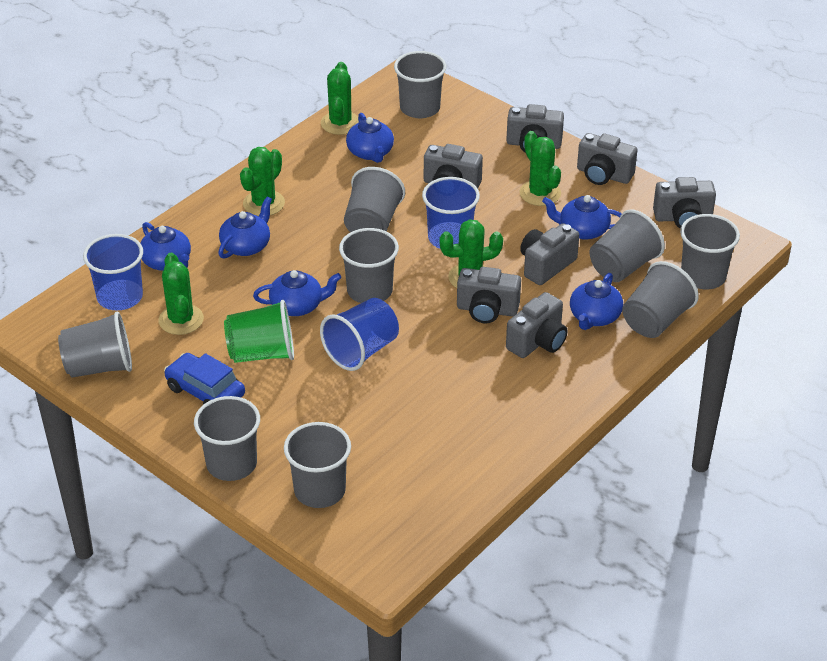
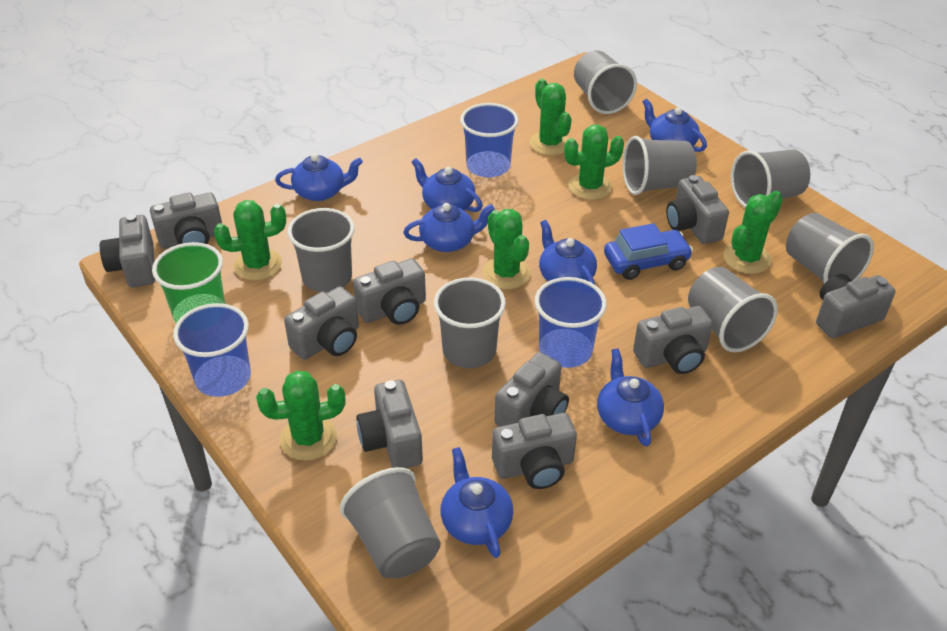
blue teapot: 6 -> 7
green cactus: 5 -> 6
grey camera: 7 -> 10
grey cup: 9 -> 8

